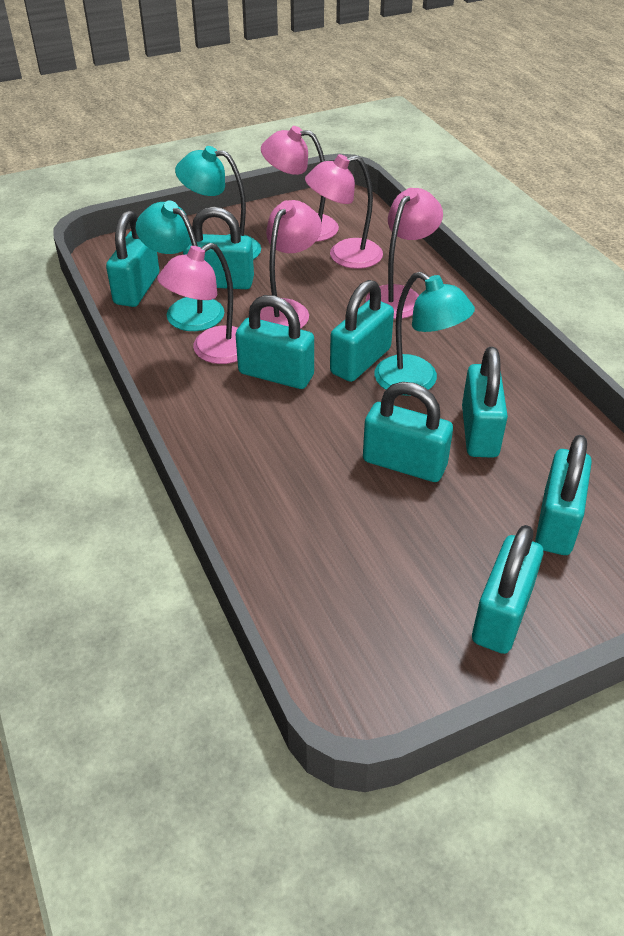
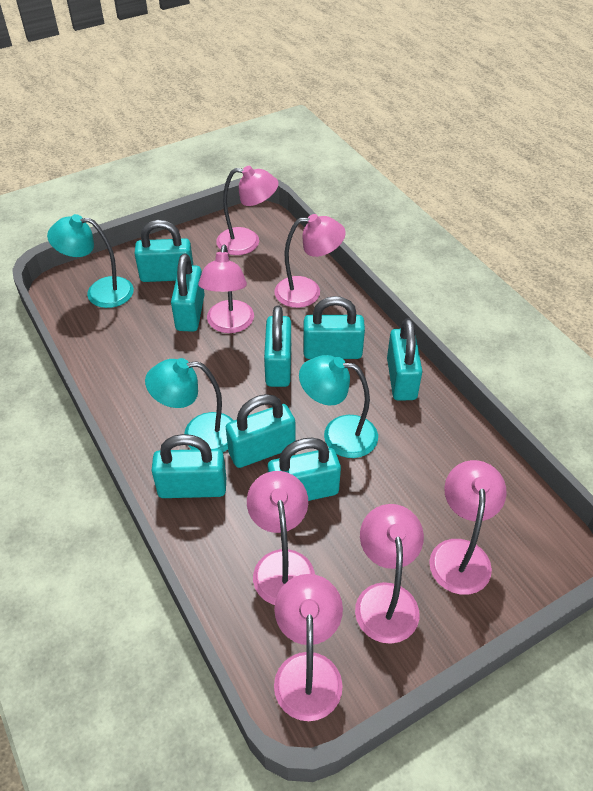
pink lamp: 5 -> 7

